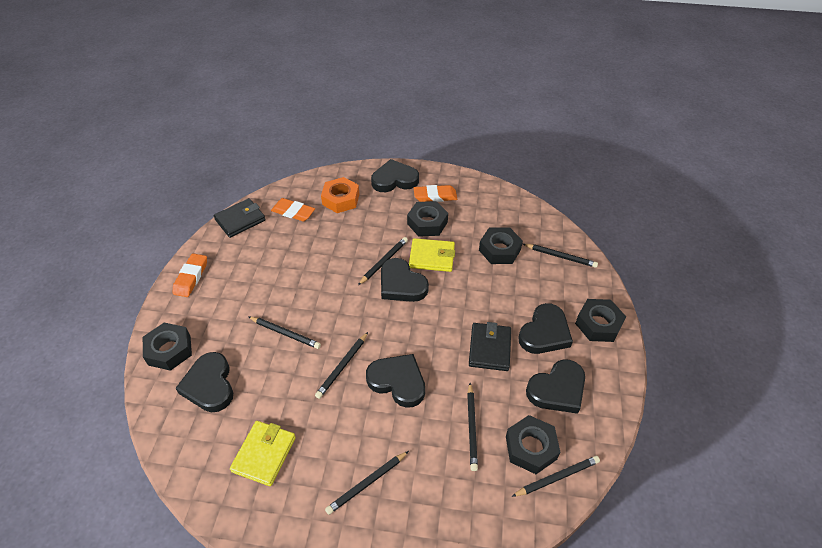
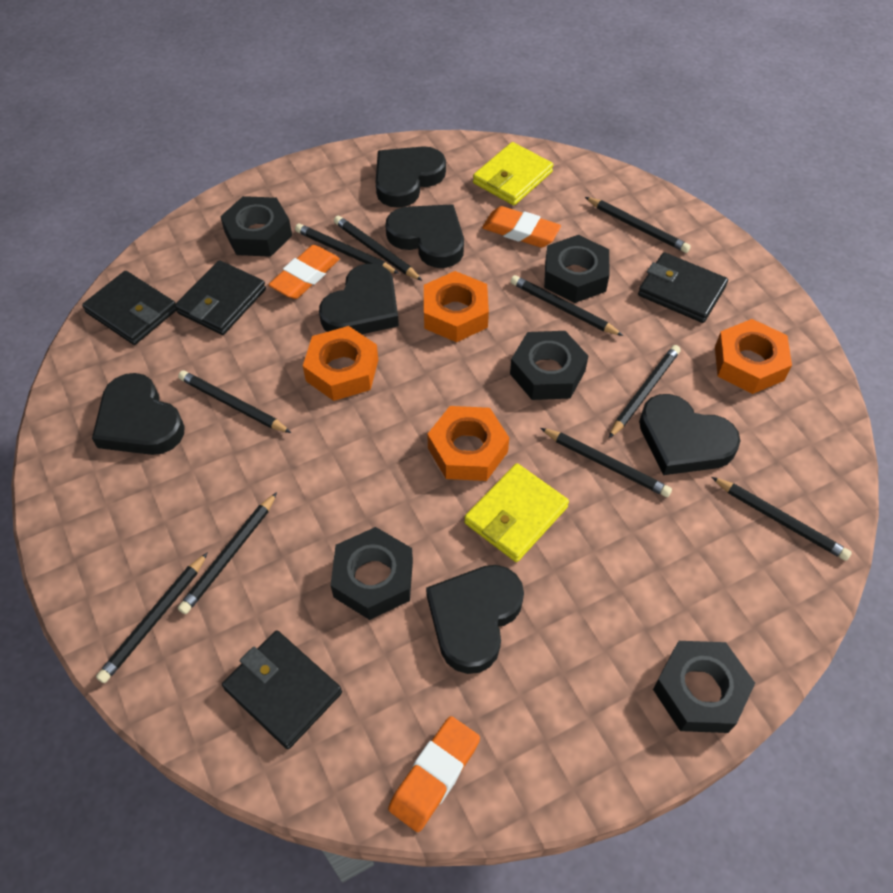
black pencil: 7 -> 10
black wallet: 2 -> 4
orange nut: 1 -> 4

